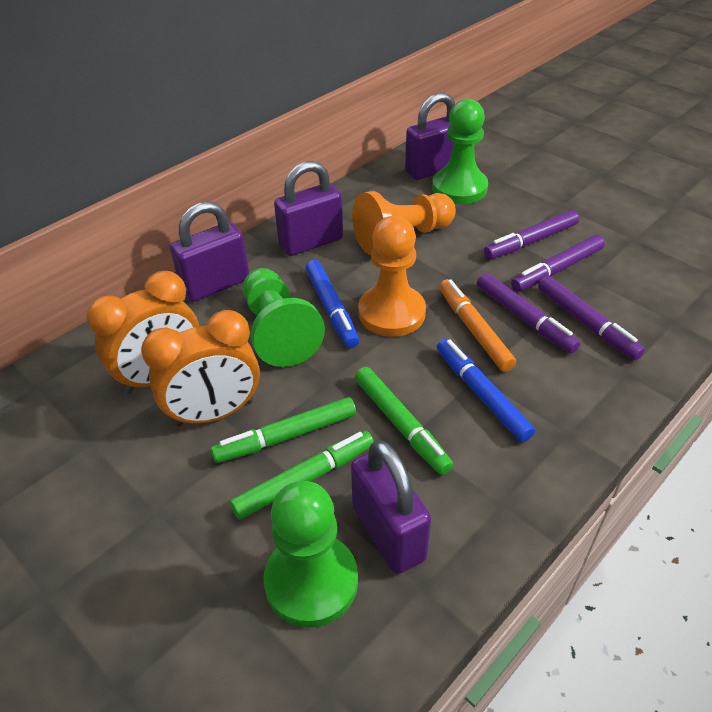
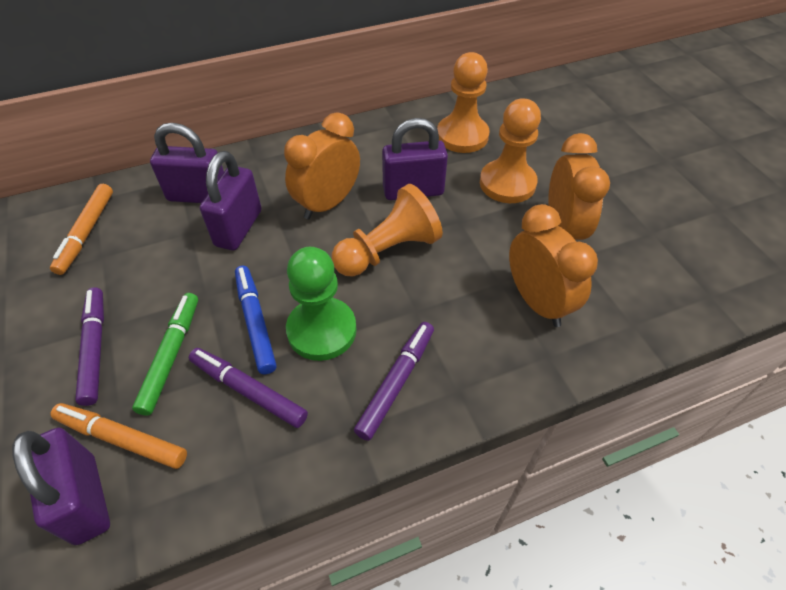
blue marker: 2 -> 1
green marker: 3 -> 1
green pawn: 3 -> 1
orange clock: 2 -> 3
orange marker: 1 -> 2
orange pawn: 2 -> 3
purple marker: 4 -> 3

